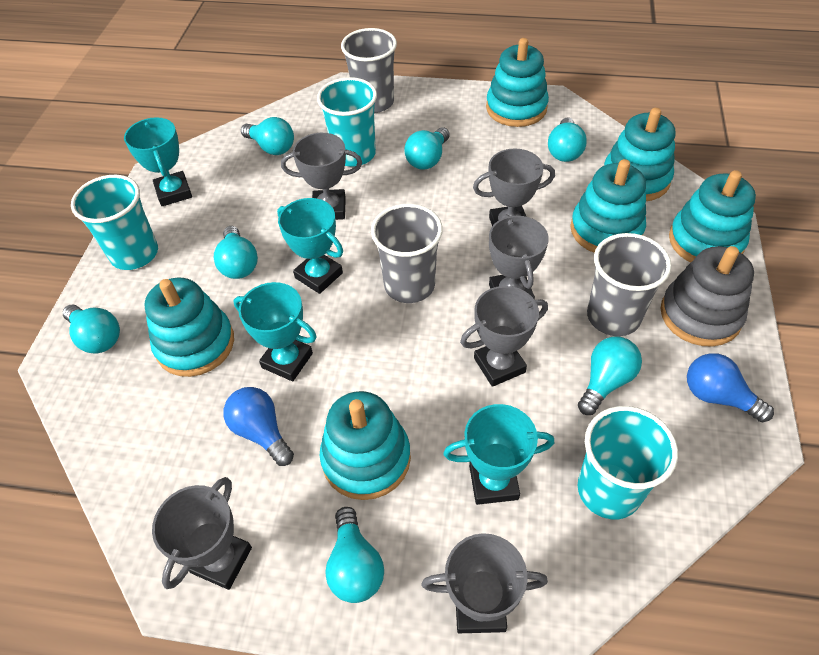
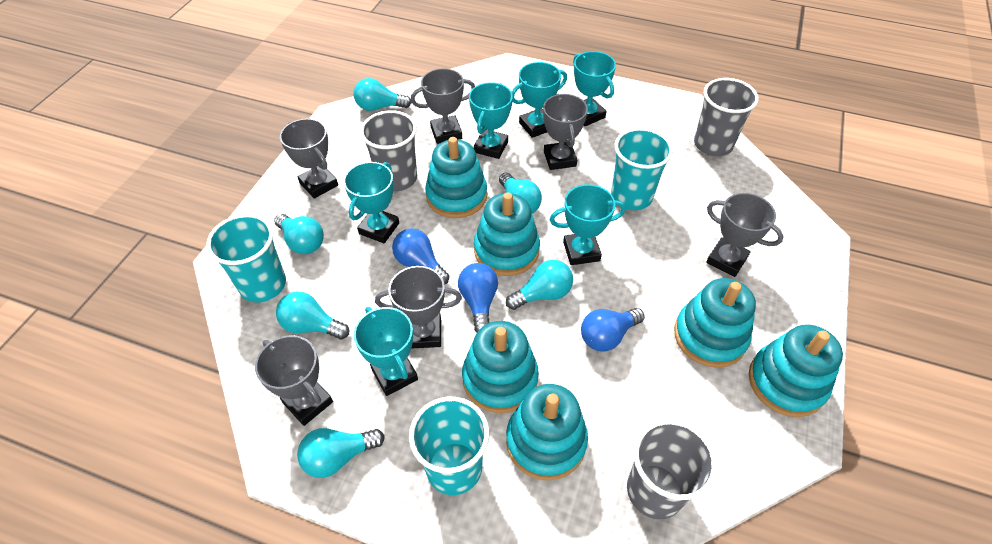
blue light bulb: 2 -> 3
grey stacking toy: 1 -> 0
turquoise light bulb: 7 -> 6
turquoise trophy: 4 -> 6

